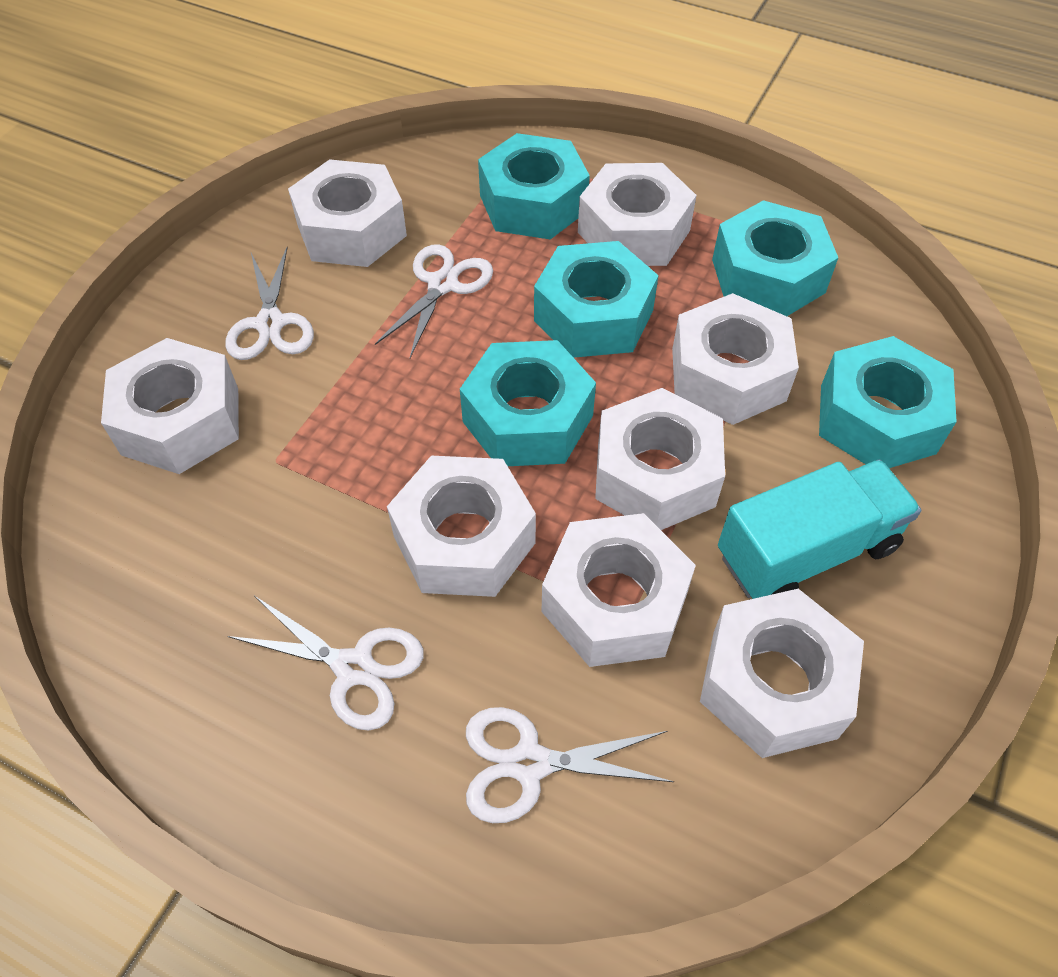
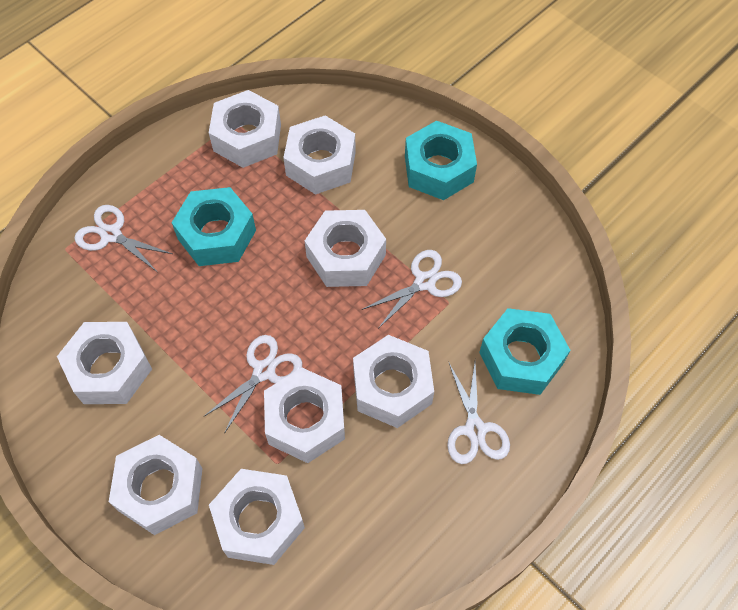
turquoise nut: 5 -> 3
turquoise truck: 1 -> 0

